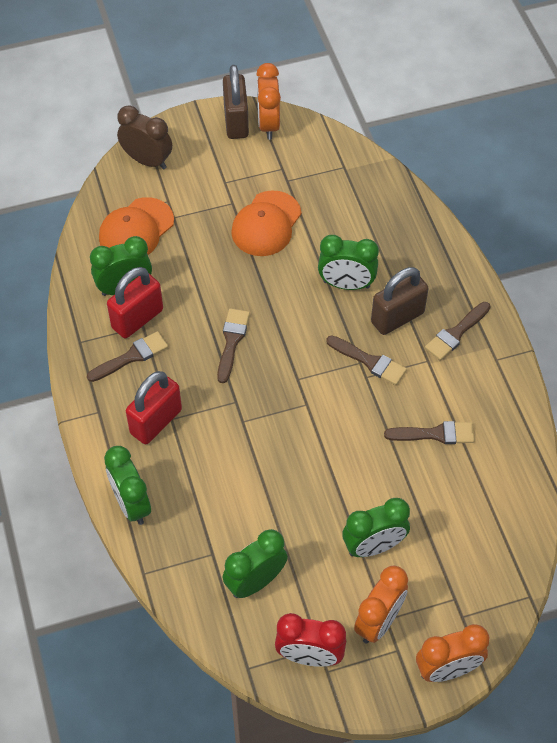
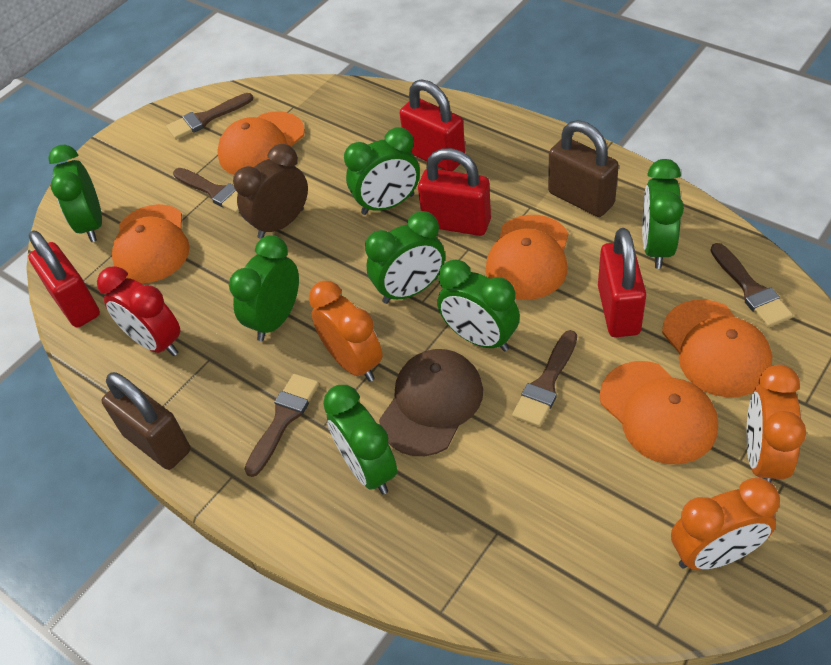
brown cap: 0 -> 1
green clock: 5 -> 7
orange cap: 2 -> 5
red padlock: 2 -> 4

